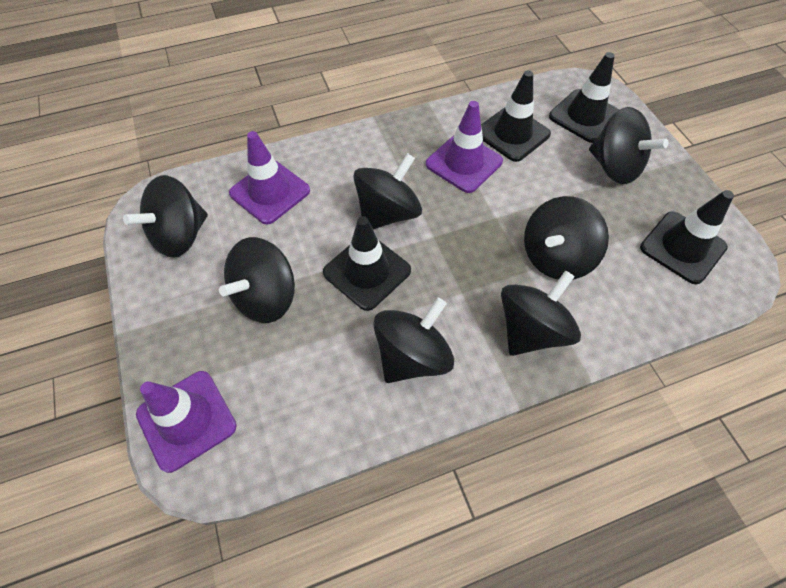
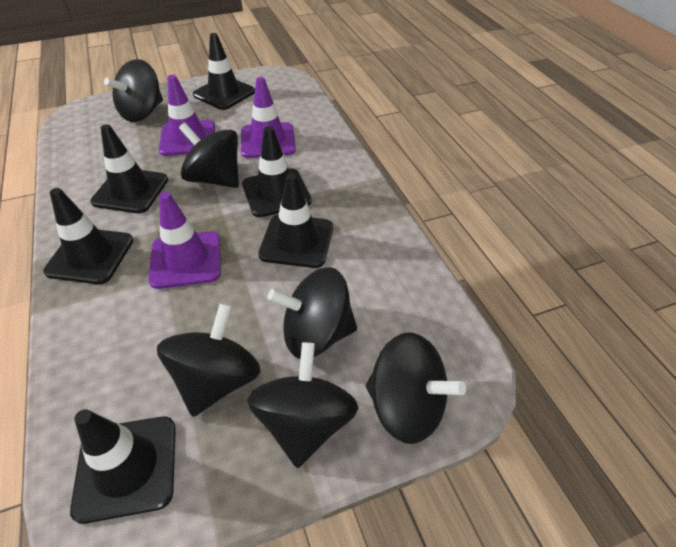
black spinning top: 7 -> 6
black traffic cone: 4 -> 6

